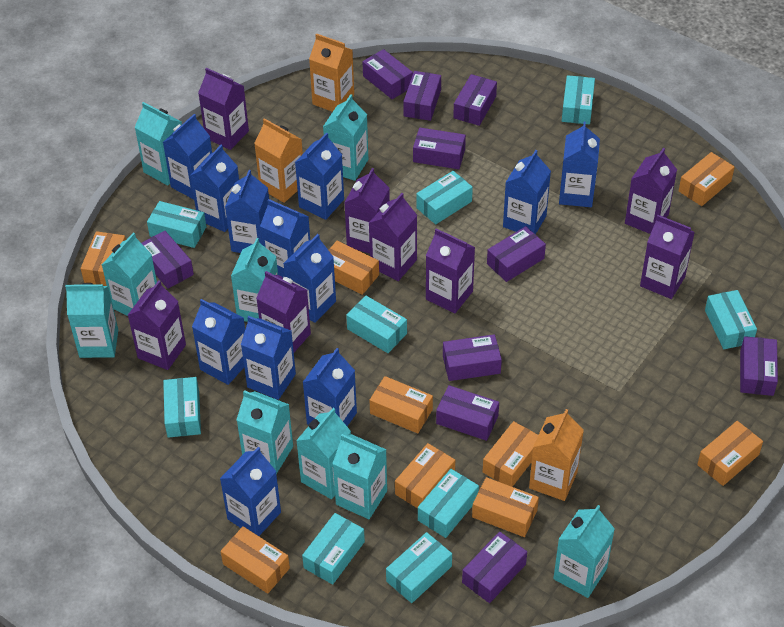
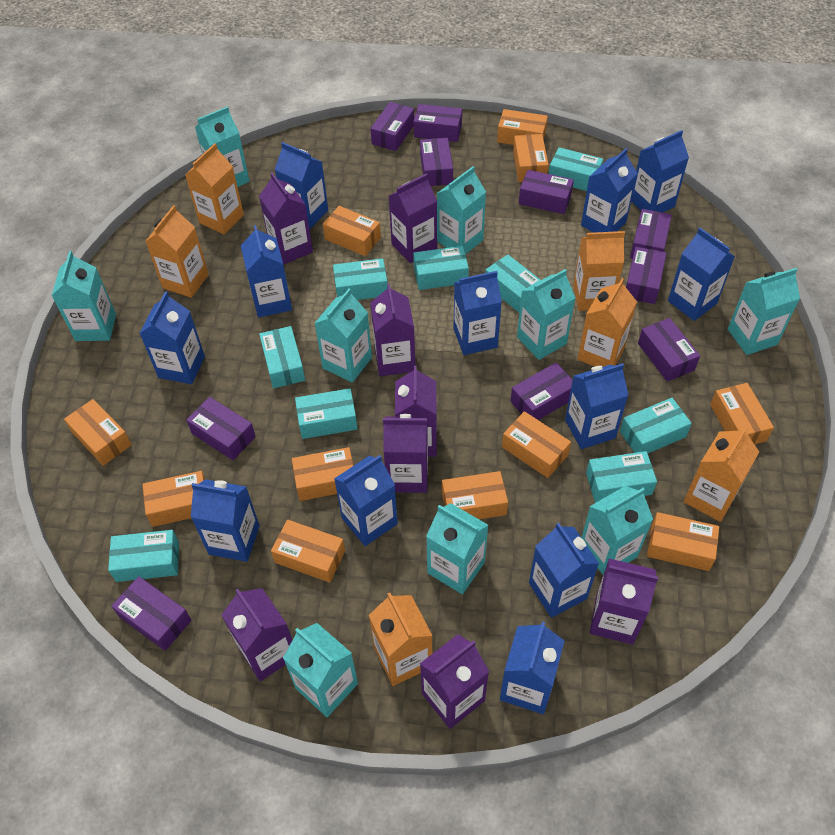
orange box: 9 -> 11
orange carton: 3 -> 6

